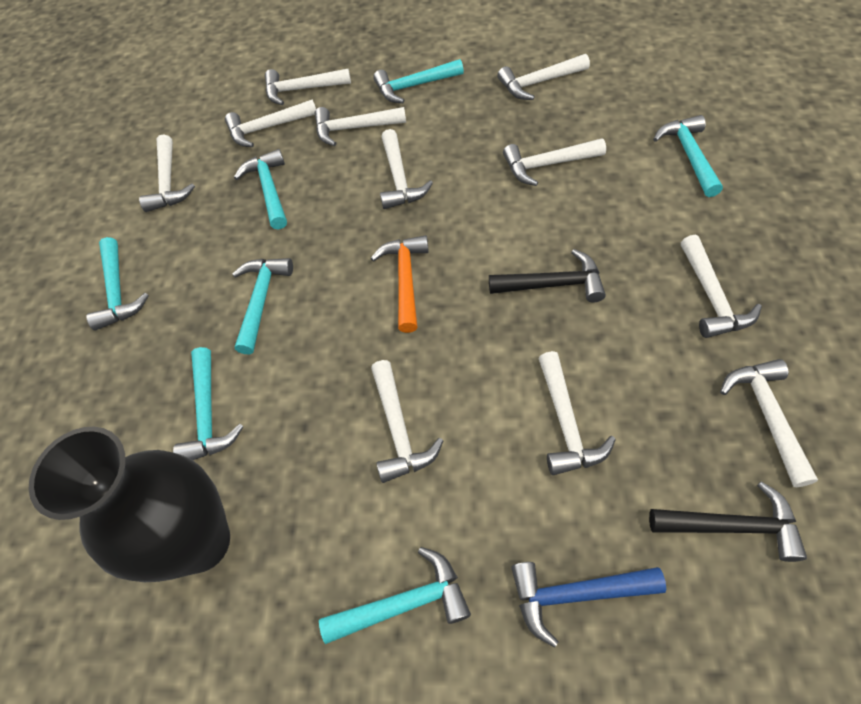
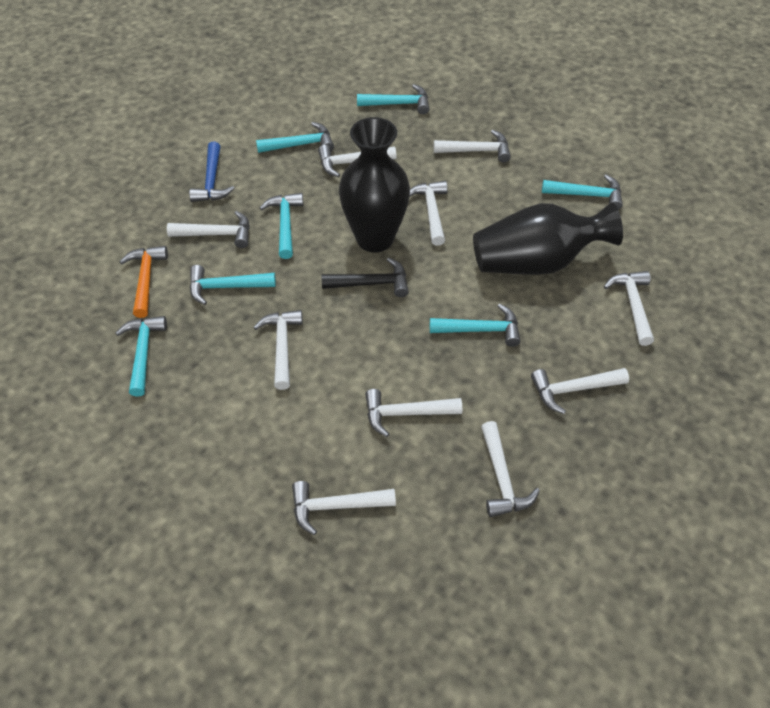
black hammer: 2 -> 1
black vase: 1 -> 2
white hammer: 11 -> 10

